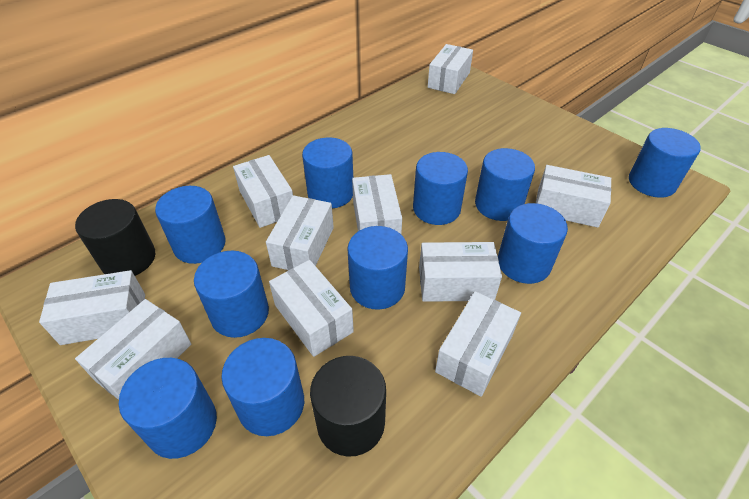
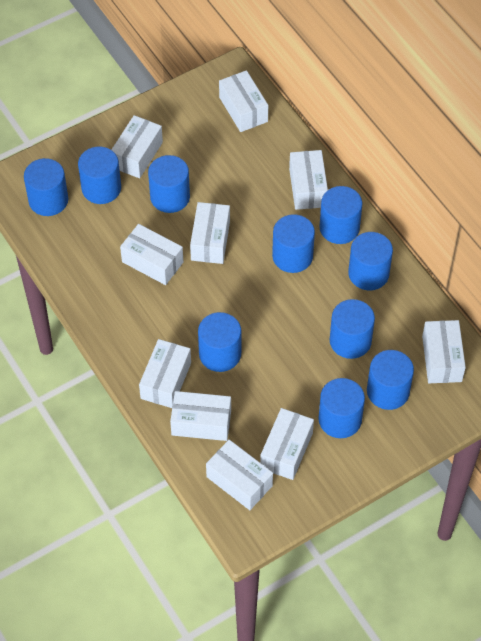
black cylinder: 2 -> 0

